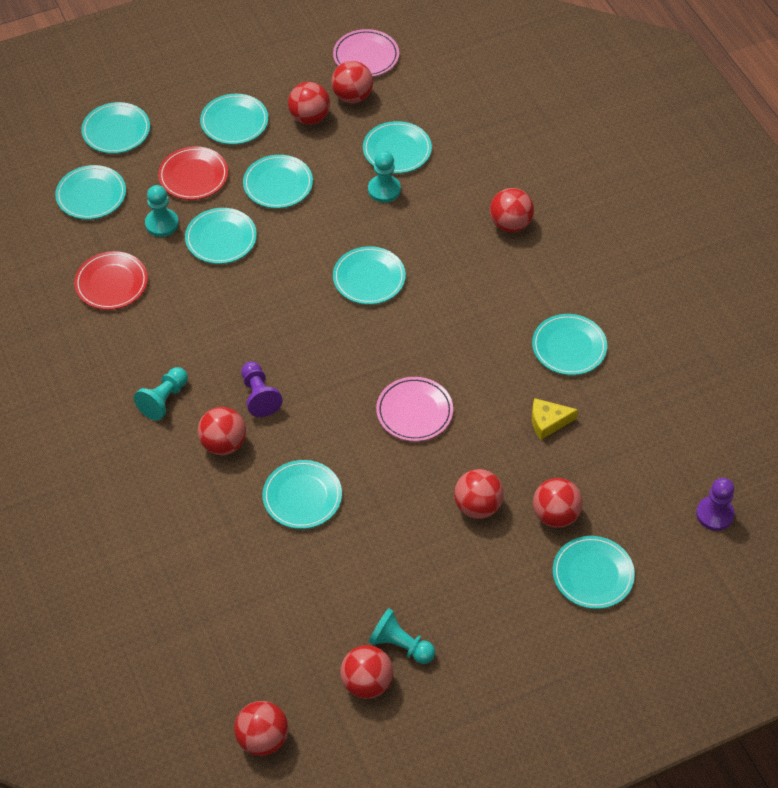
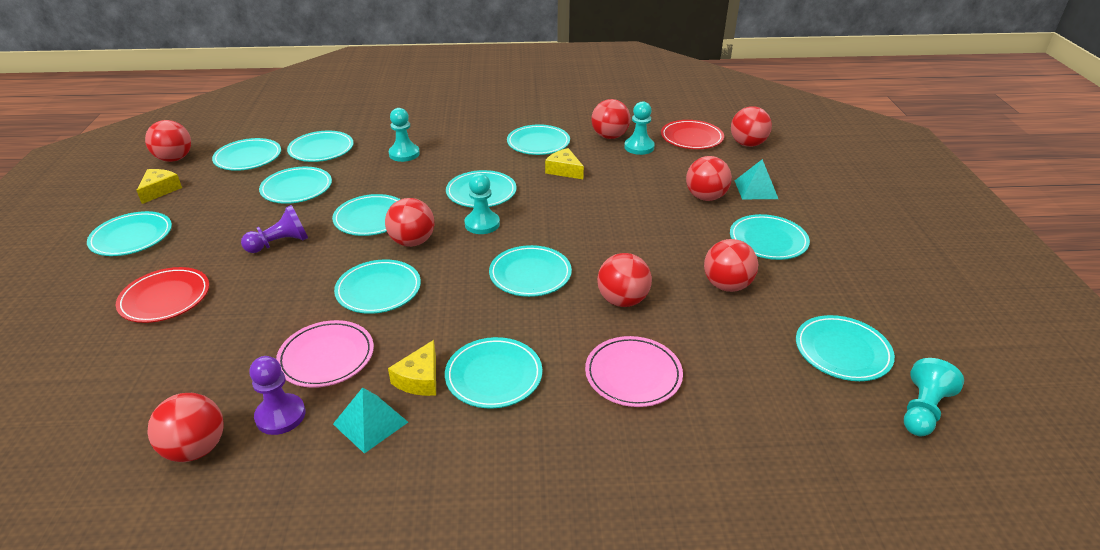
turquoise plate: 10 -> 12
turquoise pyramid: 0 -> 2
yellow cheese: 1 -> 3

